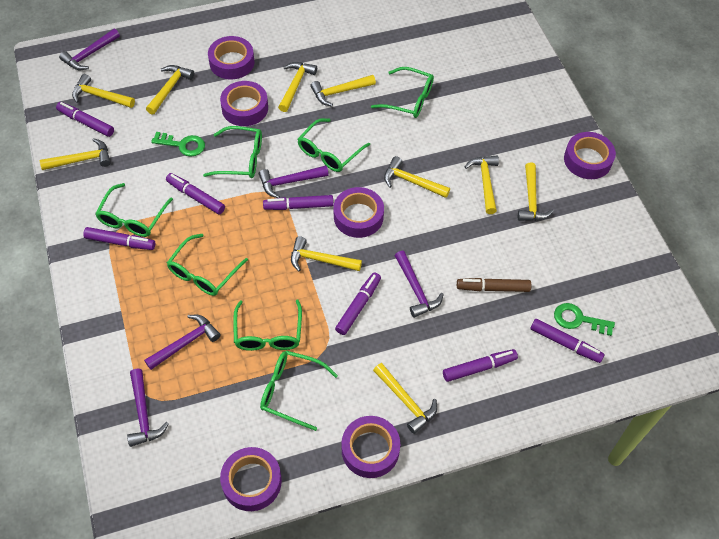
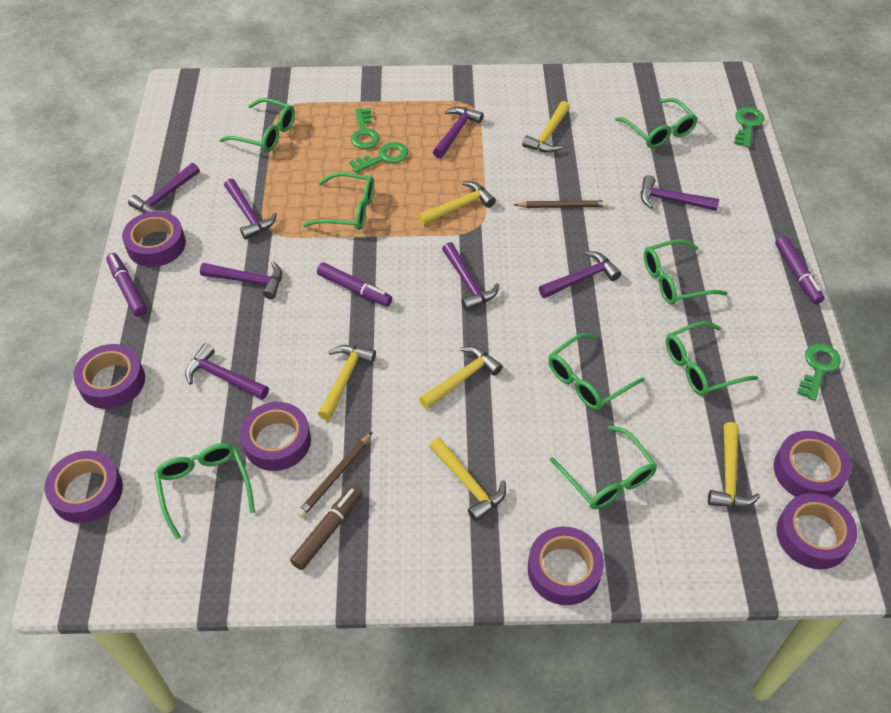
brown pencil: 0 -> 2
green glasses: 7 -> 8
green key: 2 -> 4
purple hammer: 5 -> 8
purple marker: 7 -> 3
purple tape: 6 -> 7
yellow hammer: 10 -> 6

